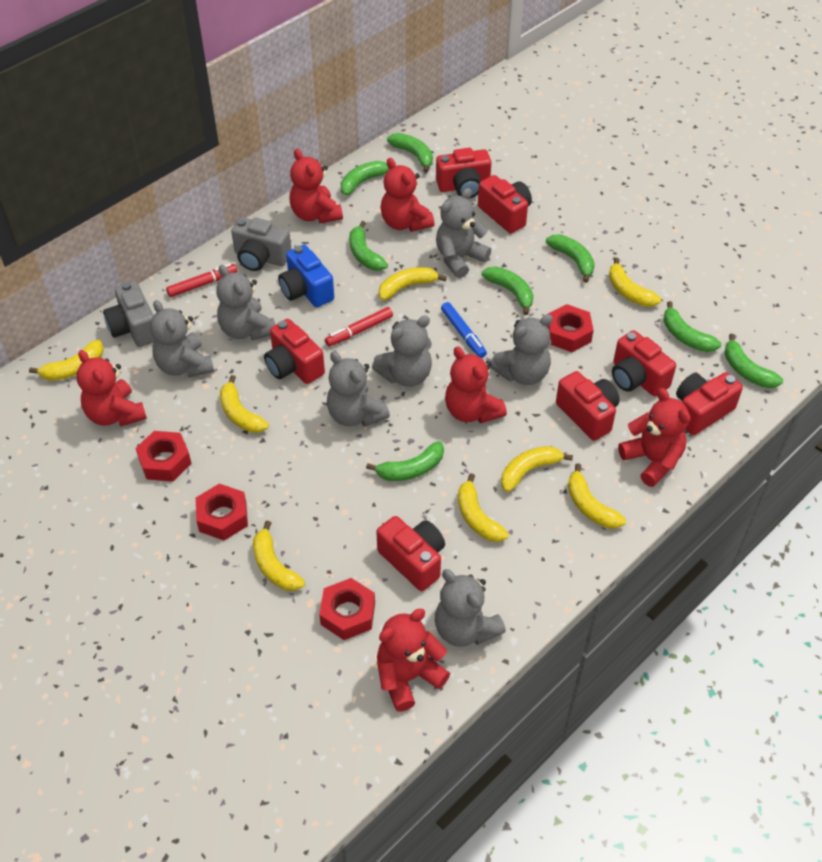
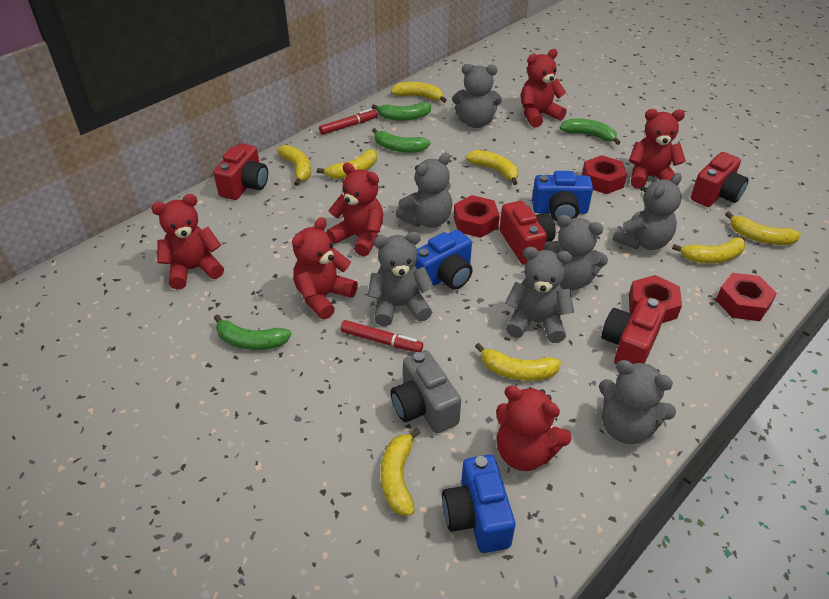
blue camera: 1 -> 3
blue marker: 1 -> 0
green banana: 8 -> 4
grey camera: 2 -> 1
red camera: 7 -> 4

